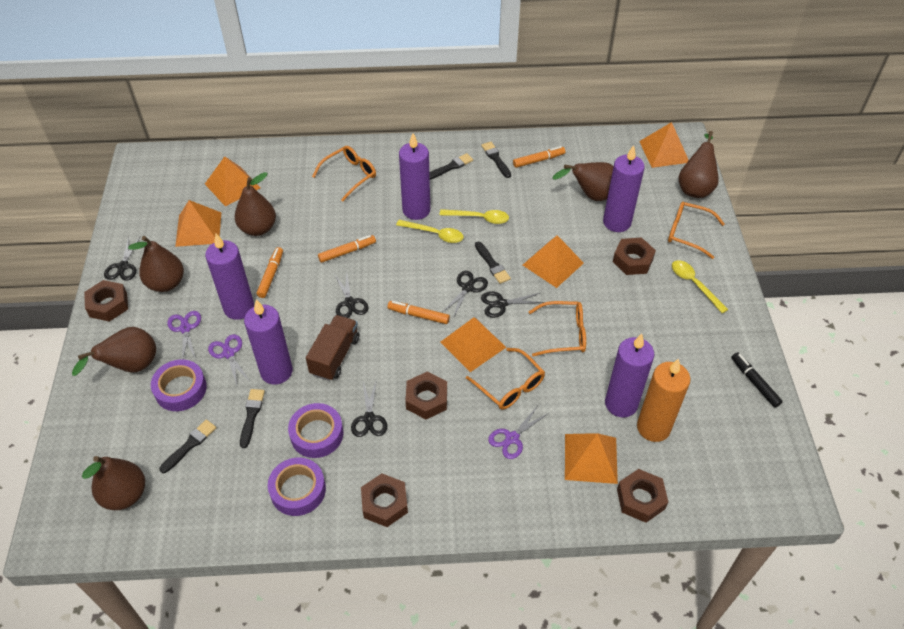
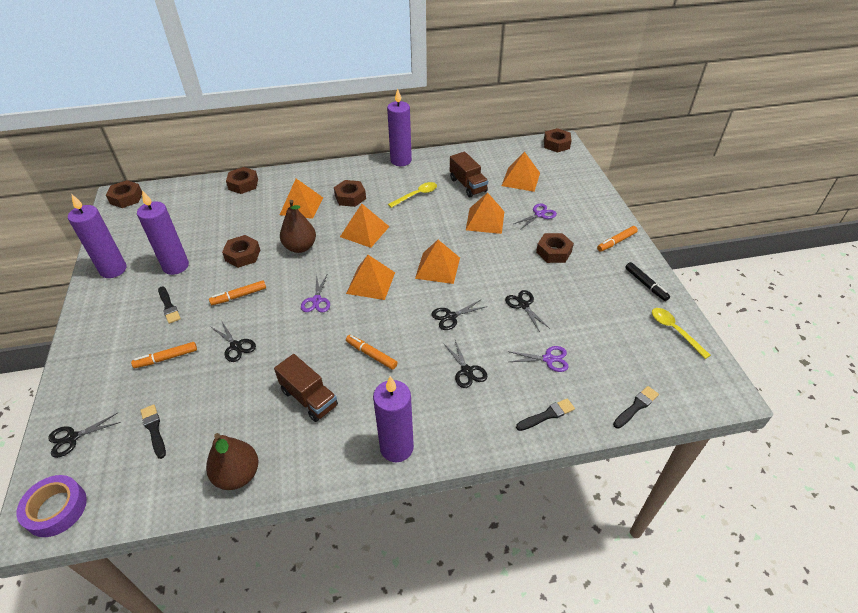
black brush: 5 -> 4
brown nut: 5 -> 6
brown pear: 6 -> 2
brown truck: 1 -> 2
orange candle: 1 -> 0
orange glasses: 4 -> 0
purple candle: 5 -> 4
purple tape: 3 -> 1
yellow spoon: 3 -> 2

